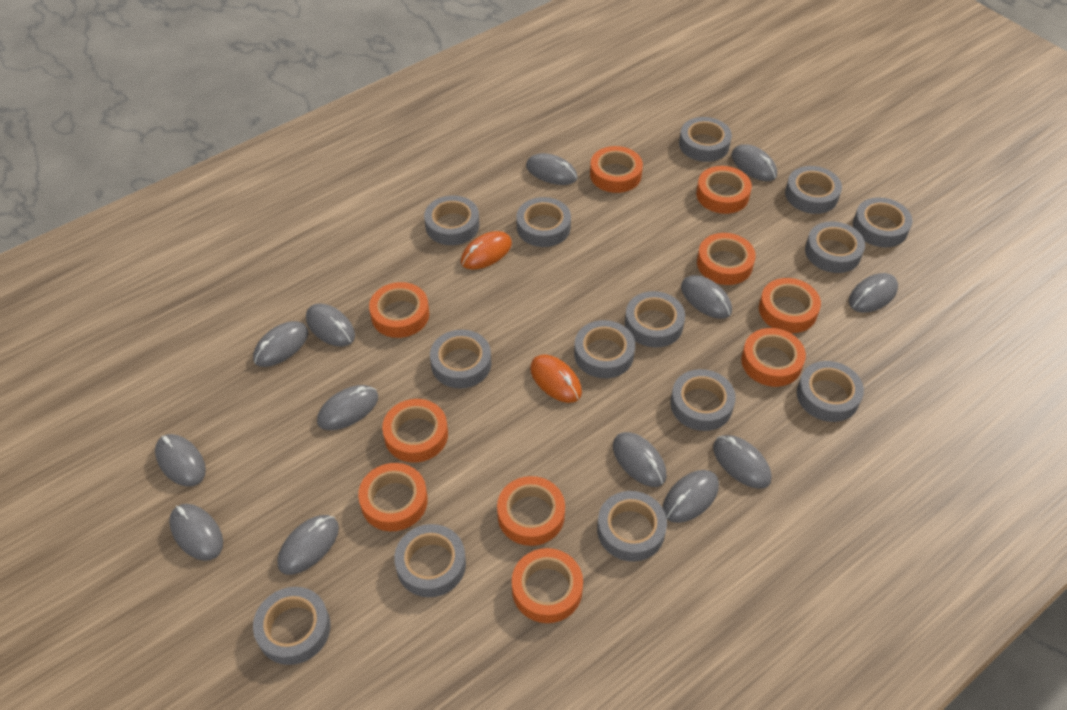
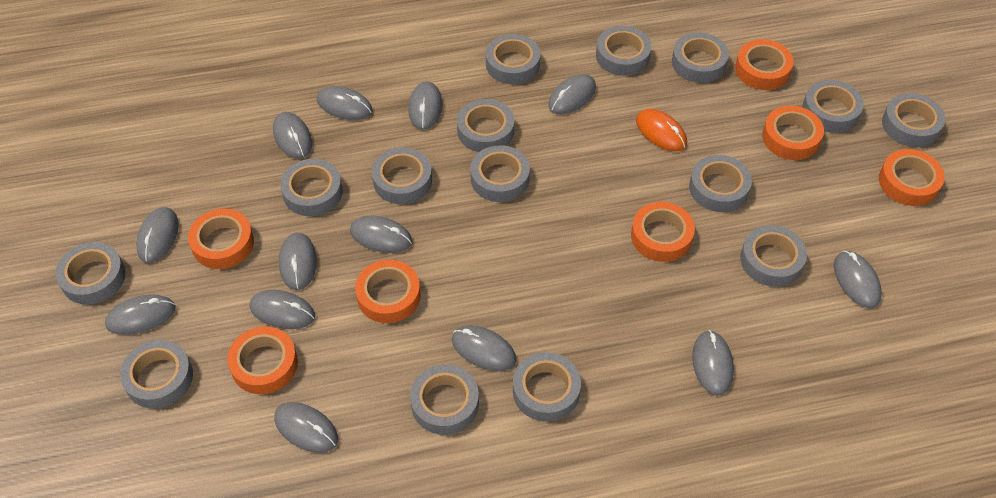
grey tape: 14 -> 15
orange mouse: 2 -> 1
orange tape: 10 -> 7

